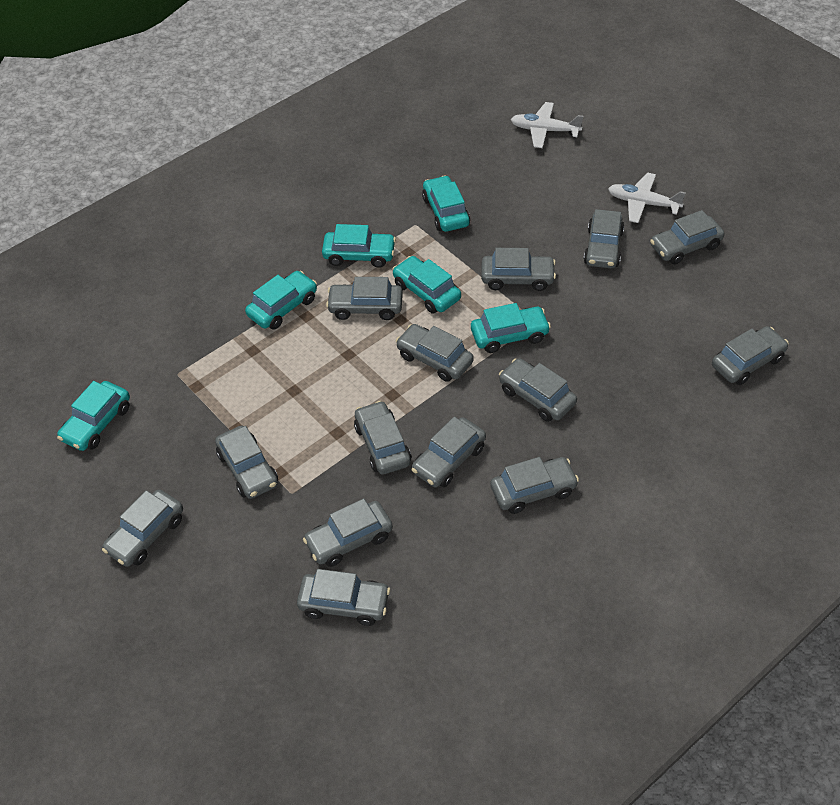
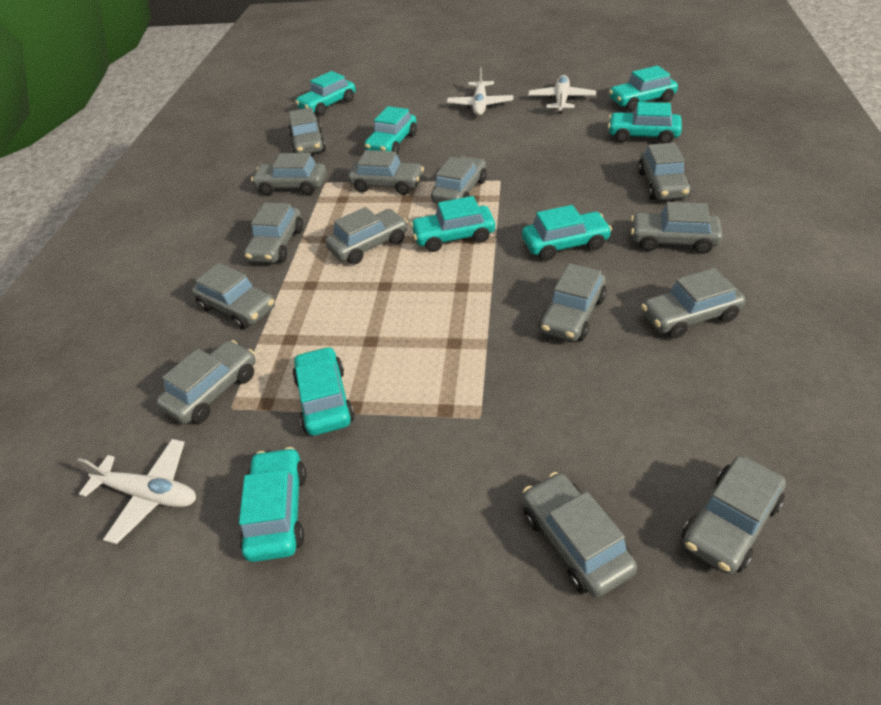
turquoise car: 6 -> 8
white plane: 2 -> 3

